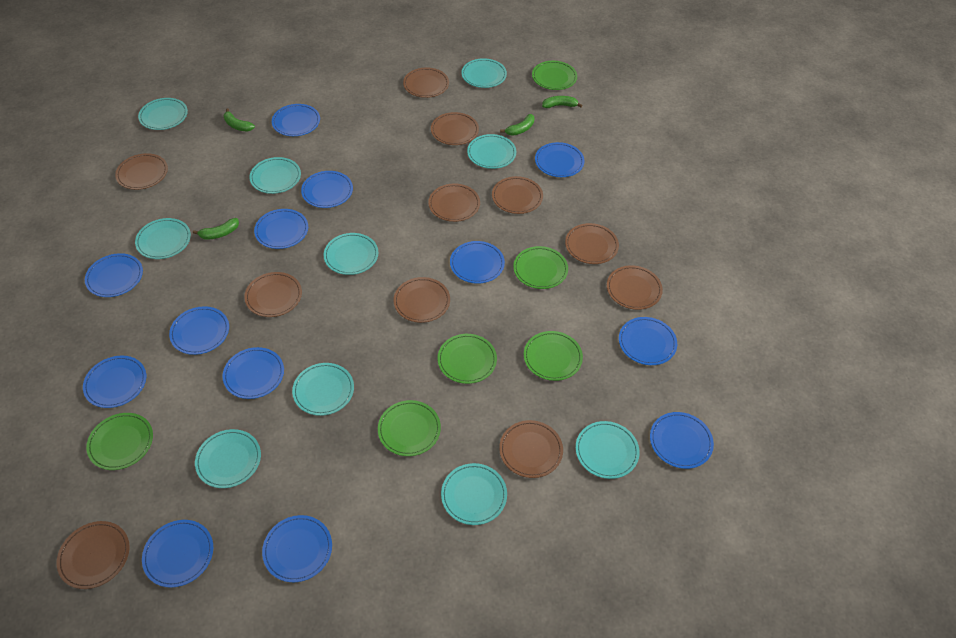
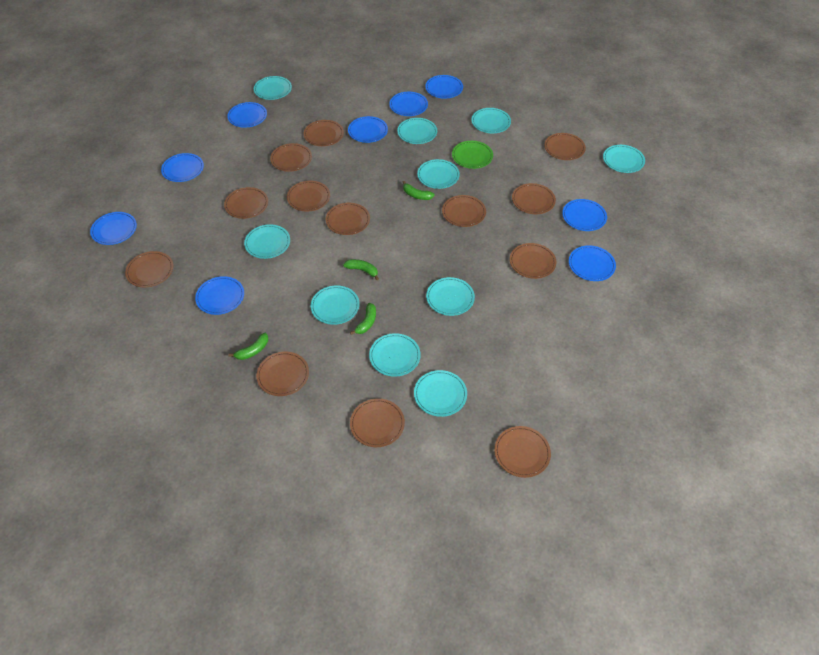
blue plate: 13 -> 9
brown plate: 11 -> 13
green plate: 6 -> 1

